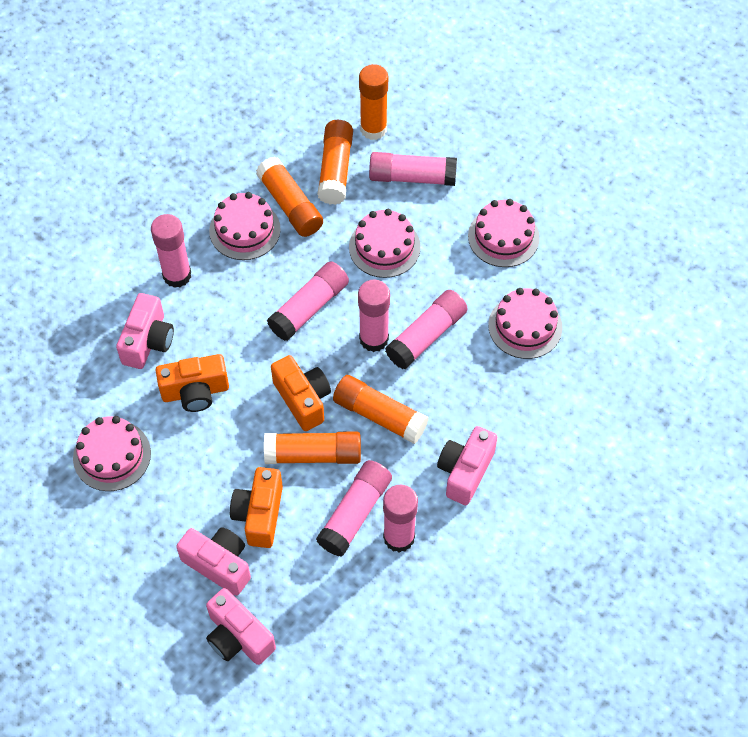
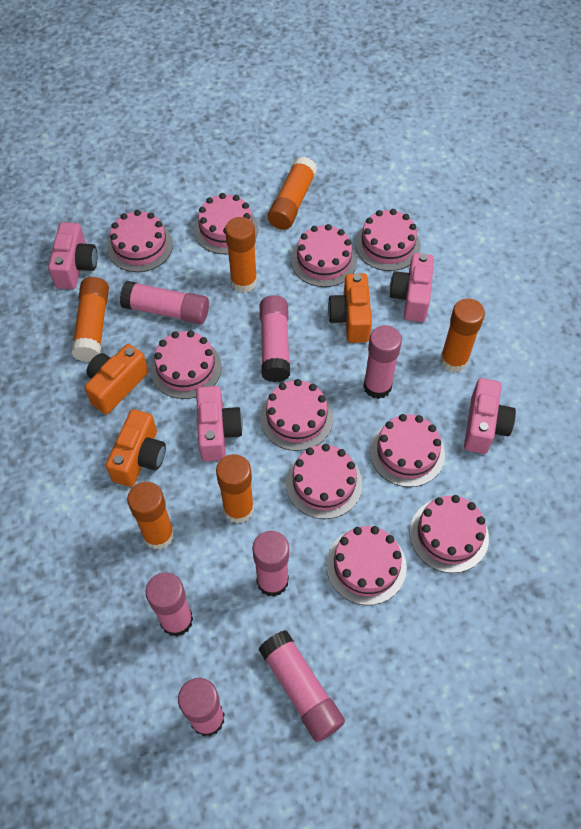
orange glue stick: 5 -> 6
pink cake: 5 -> 10

